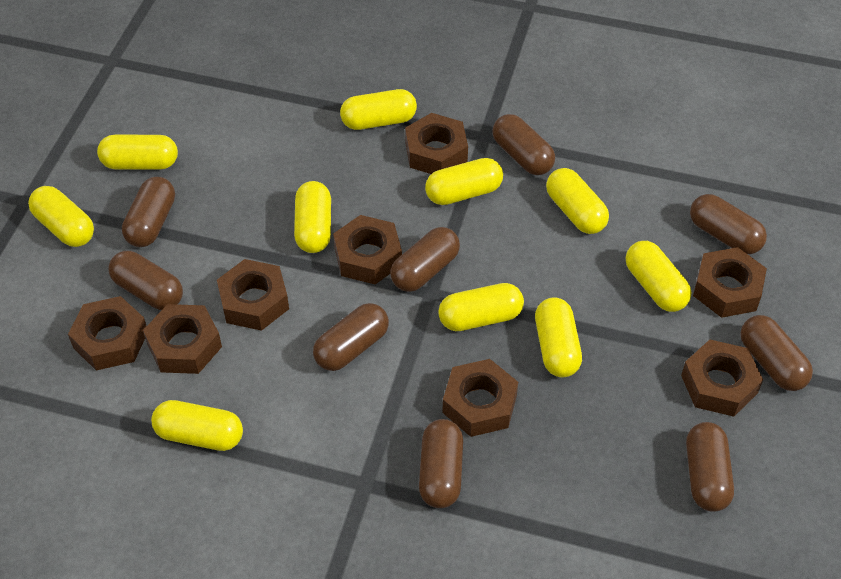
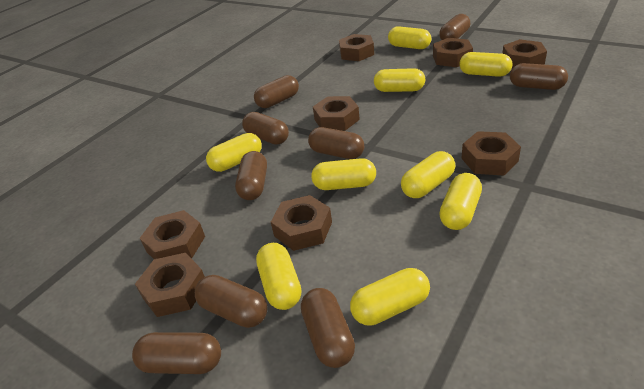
yellow capsule: 10 -> 9

